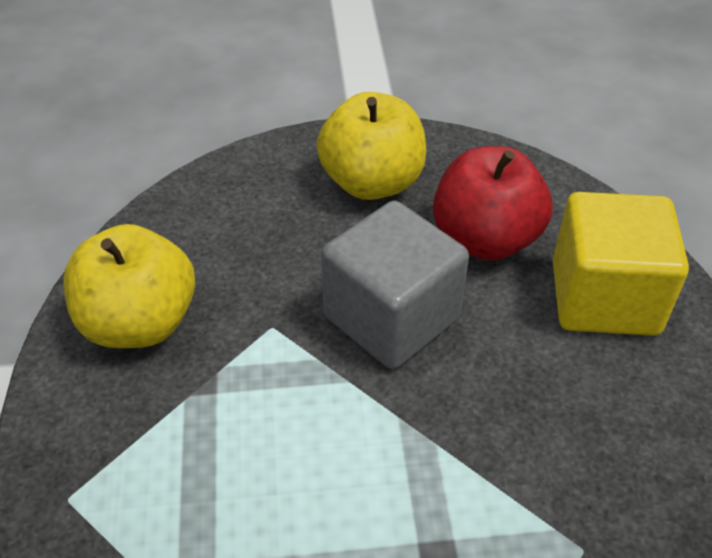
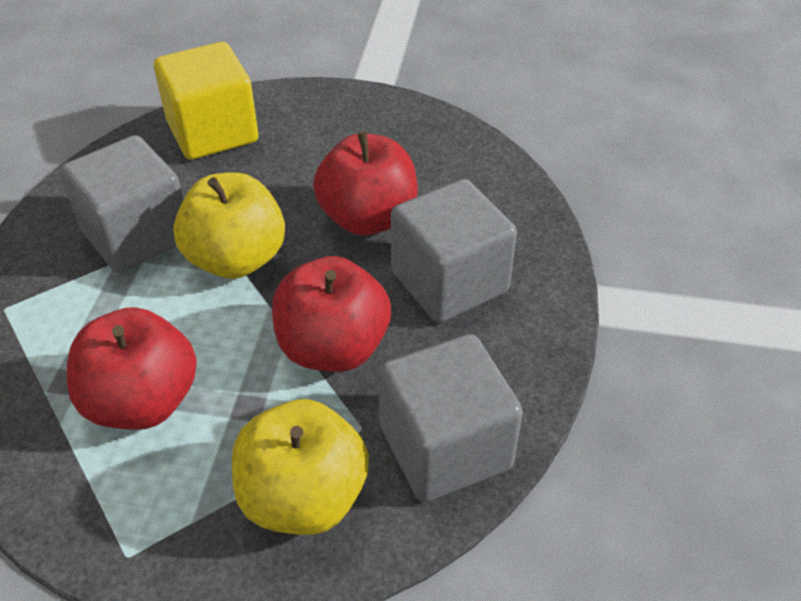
grey cube: 1 -> 3
red apple: 1 -> 3

